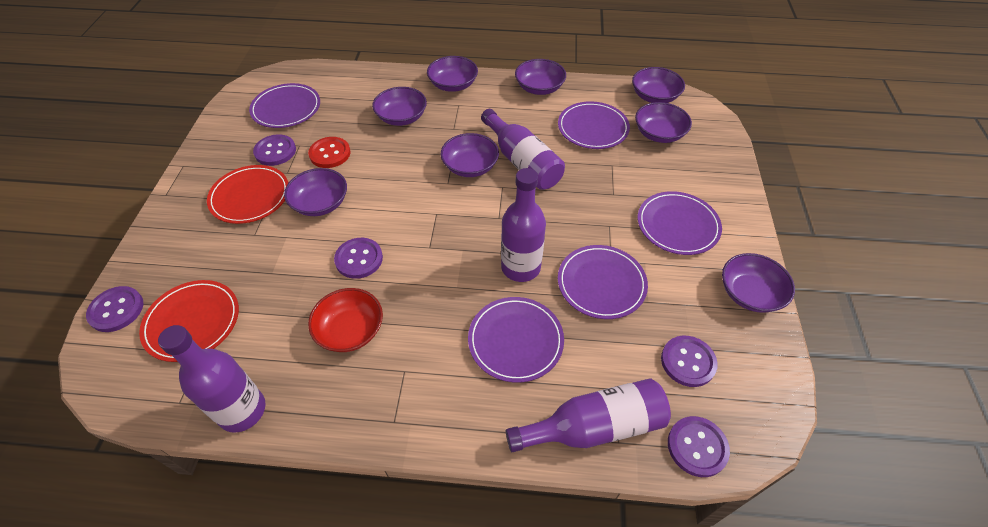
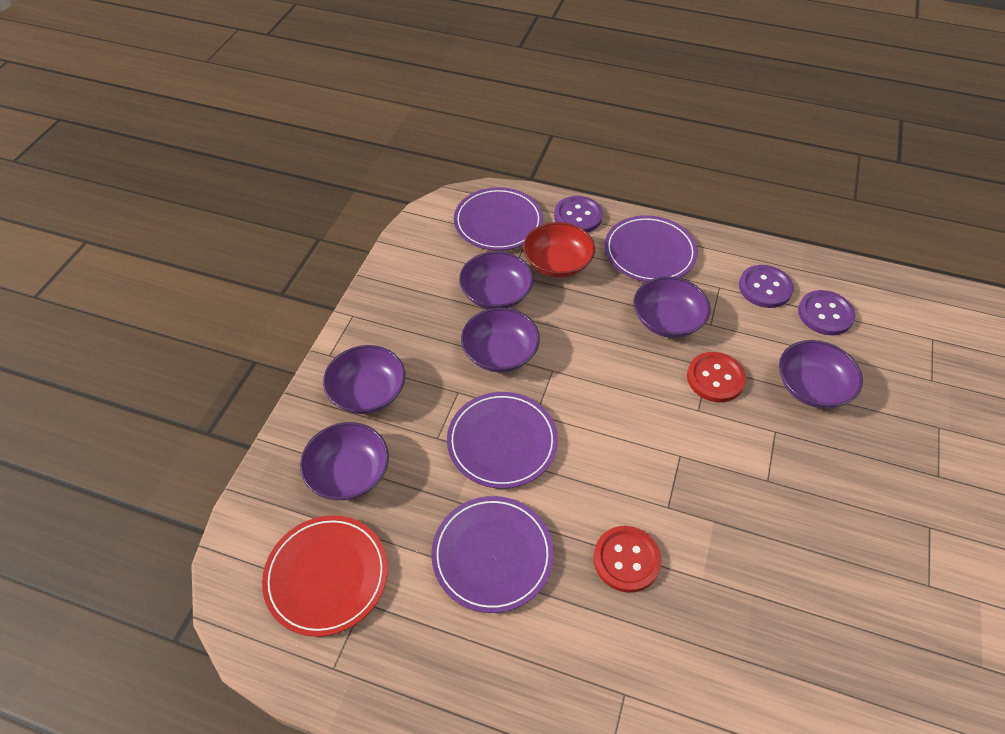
purple bottle: 4 -> 0
purple bowl: 8 -> 6
purple button: 5 -> 3
purple plate: 5 -> 4
red button: 1 -> 2
red plate: 2 -> 1

